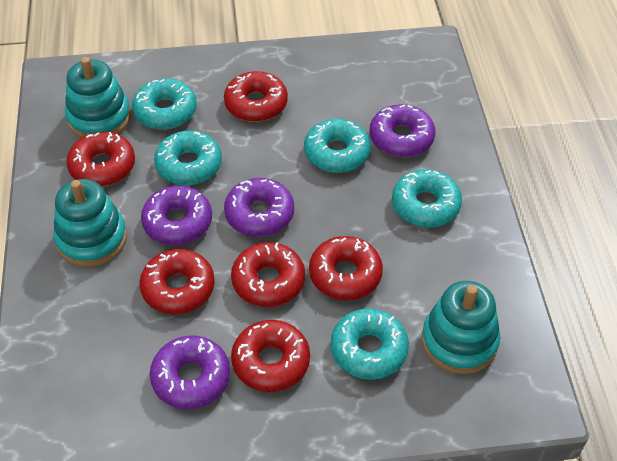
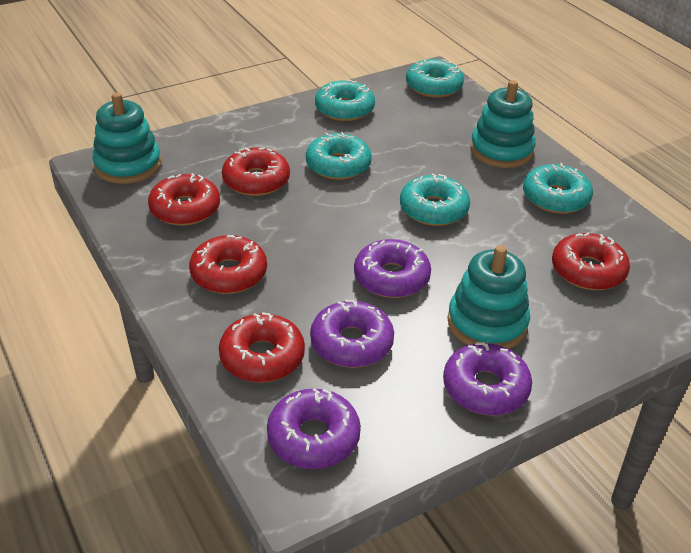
red donut: 6 -> 5

